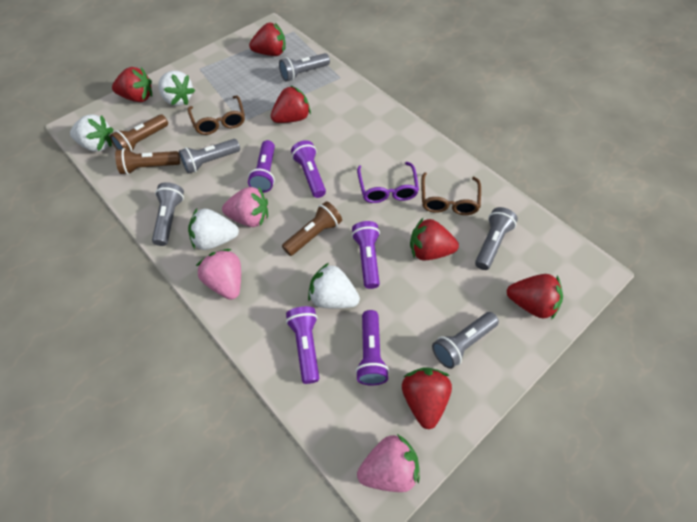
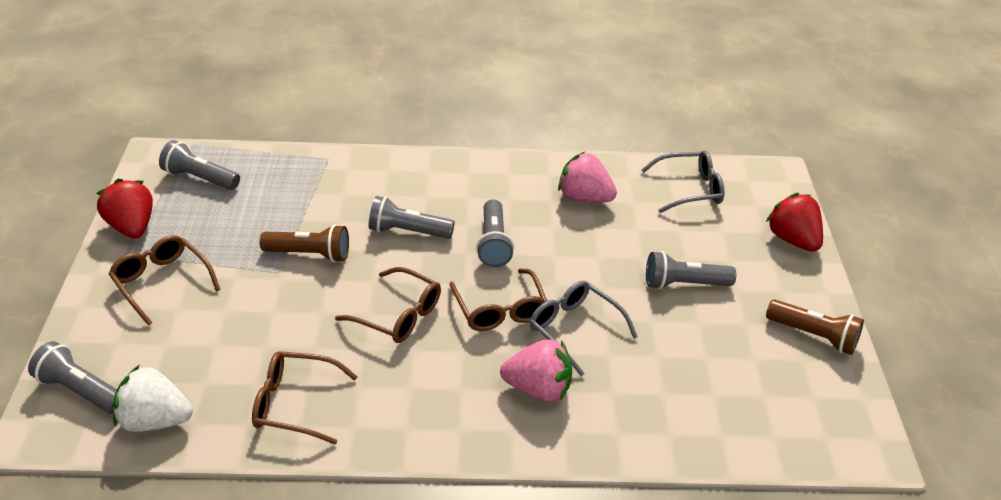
brown flashlight: 3 -> 2
brown glasses: 2 -> 4
grey glasses: 0 -> 2
pink strawberry: 3 -> 2
purple flashlight: 5 -> 0
purple glasses: 1 -> 0
red strawberry: 6 -> 2
white strawberry: 4 -> 1

